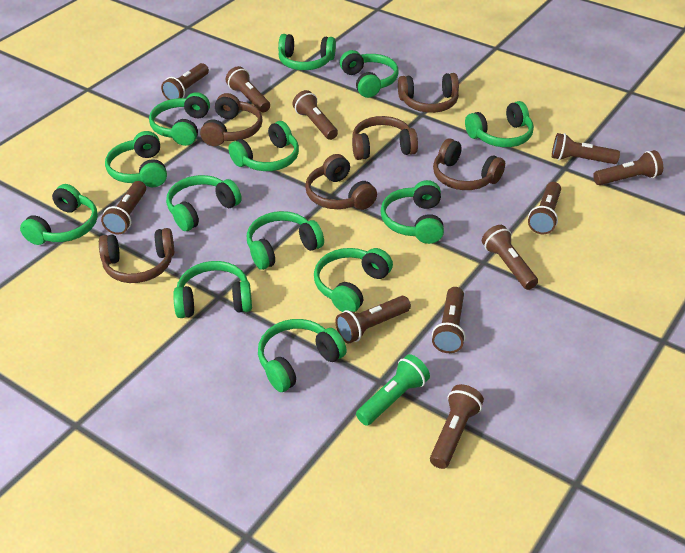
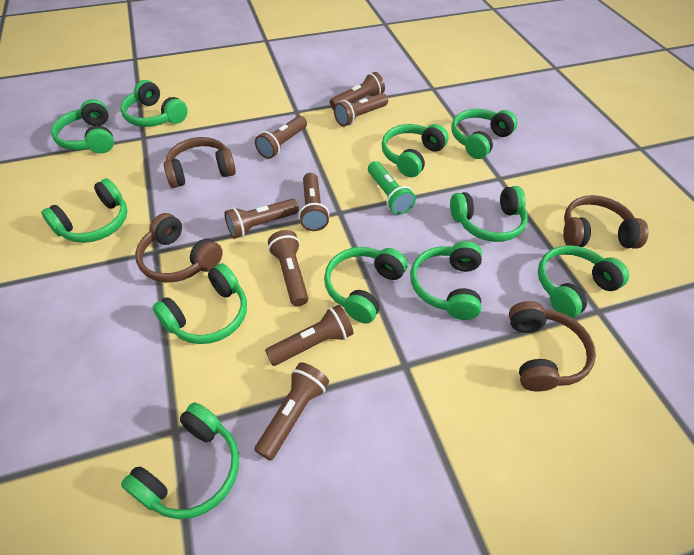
brown flashlight: 11 -> 8
brown headphones: 6 -> 4
green headphones: 13 -> 11

